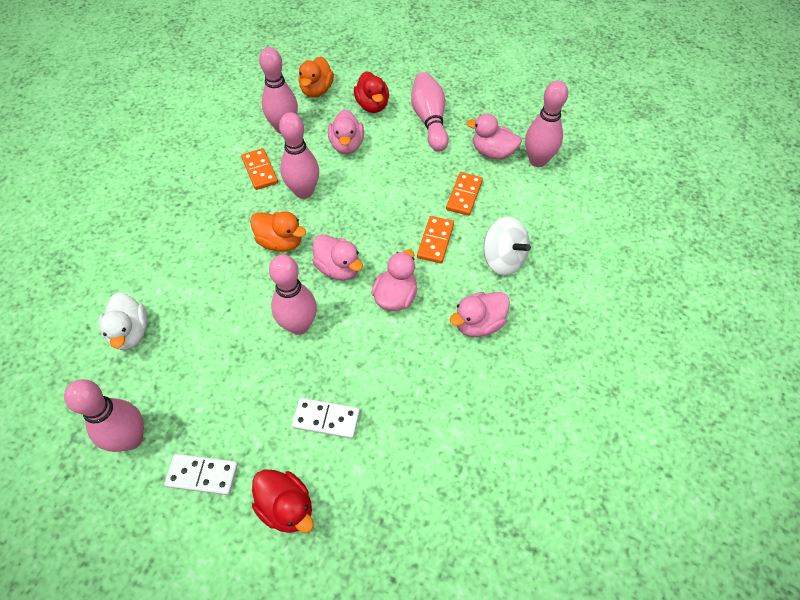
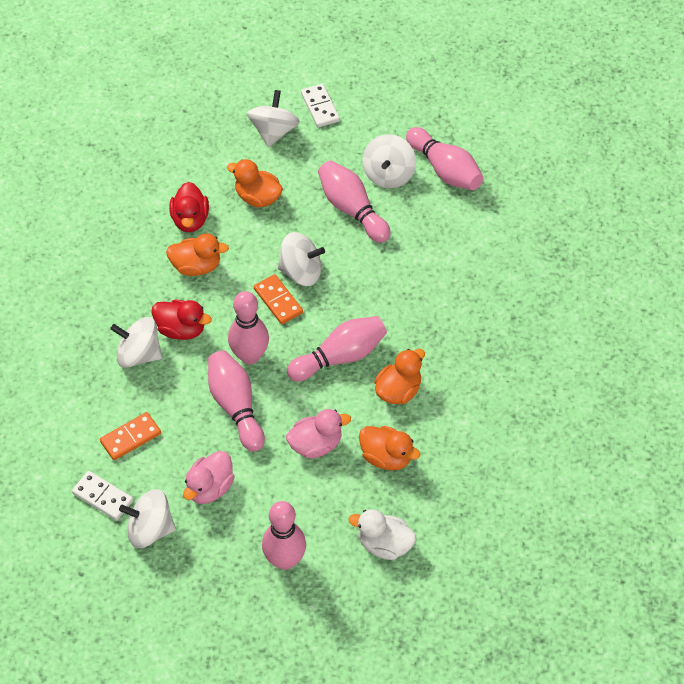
orange domino: 3 -> 2
orange duck: 2 -> 4
pink duck: 5 -> 2
white spinning top: 1 -> 5

